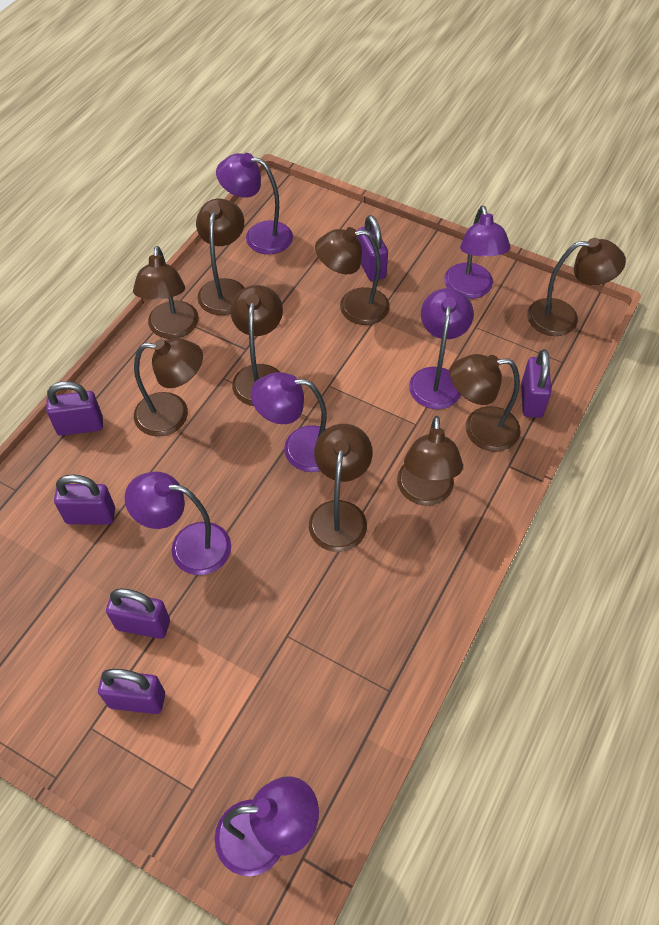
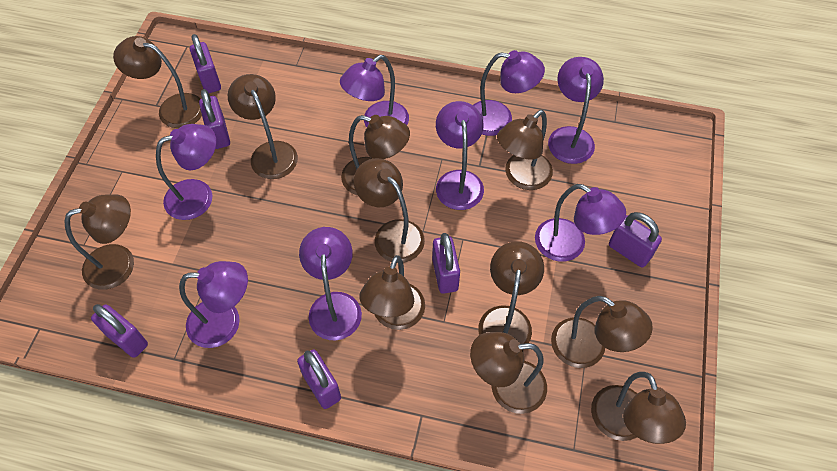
brown lamp: 9 -> 11
purple lamp: 6 -> 8

